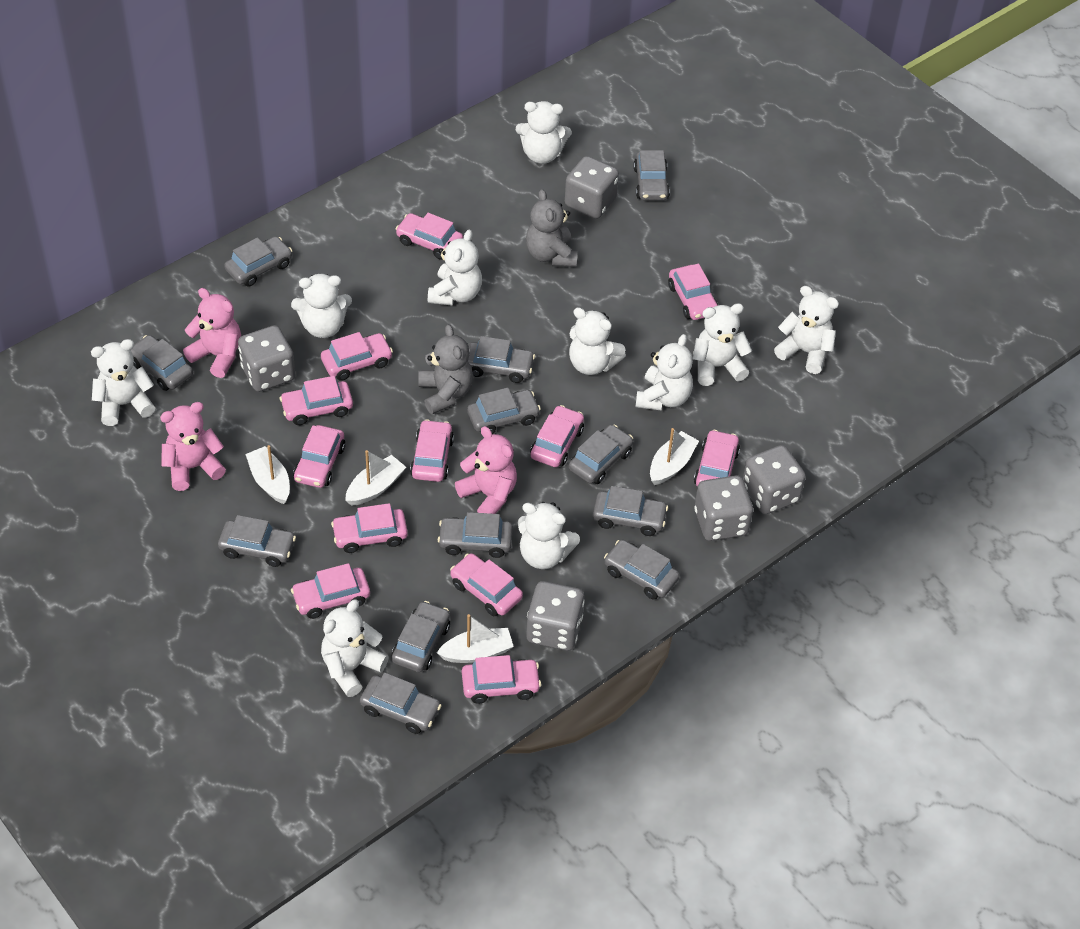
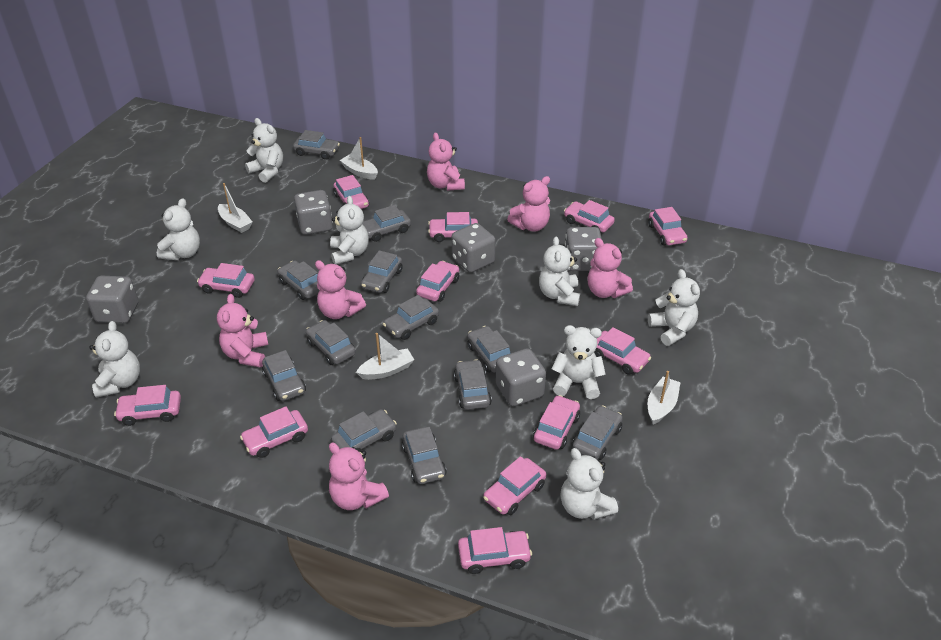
grey teddy bear: 2 -> 0
pink teddy bear: 3 -> 6
white teddy bear: 10 -> 8

